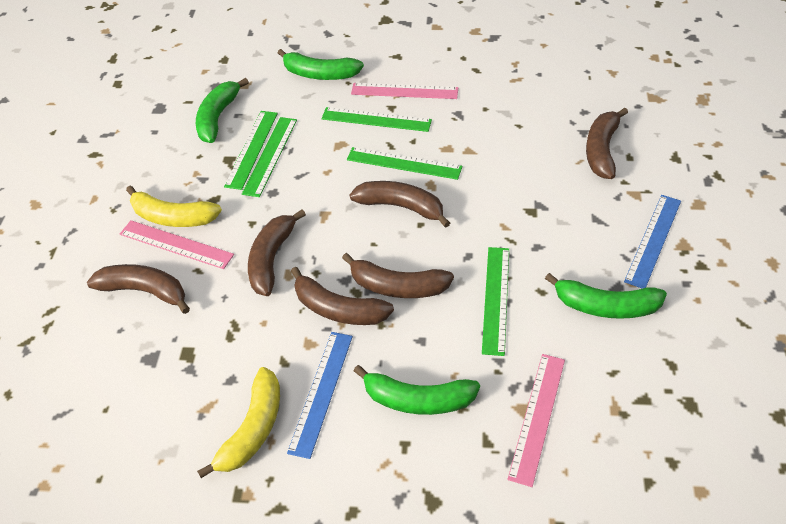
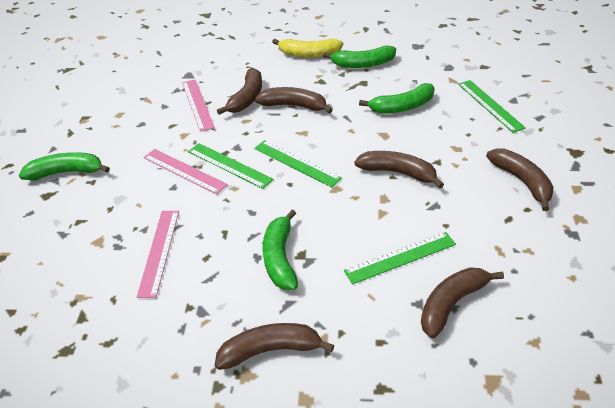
blue ruler: 2 -> 0
green ruler: 5 -> 4
yellow banana: 2 -> 1

